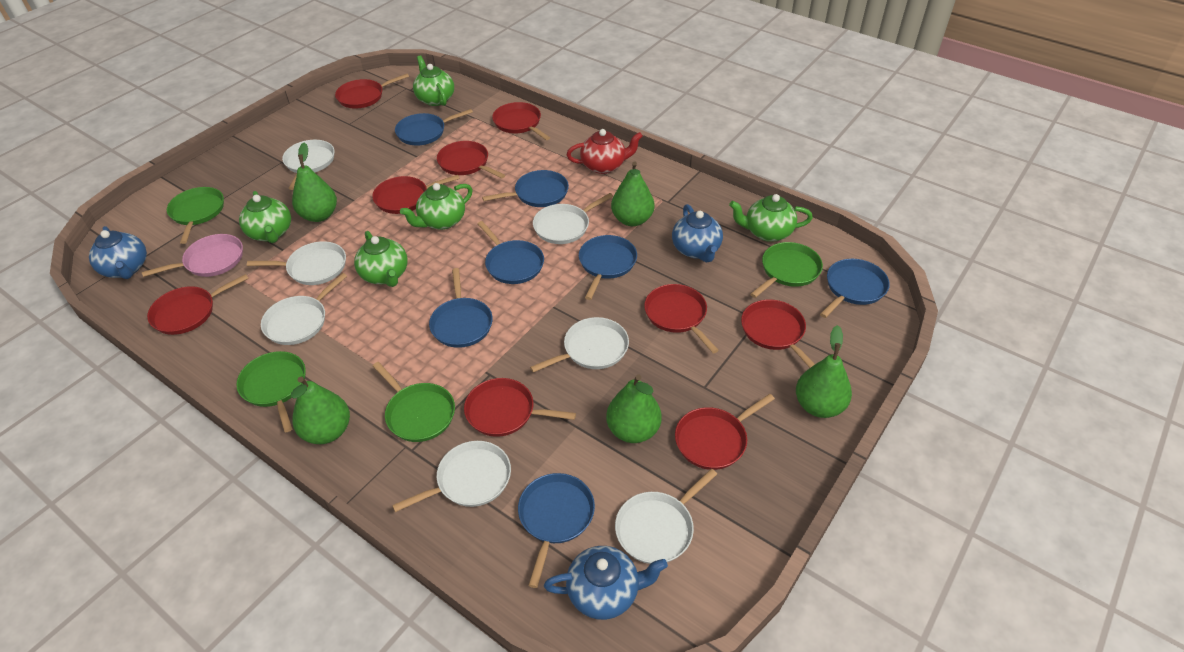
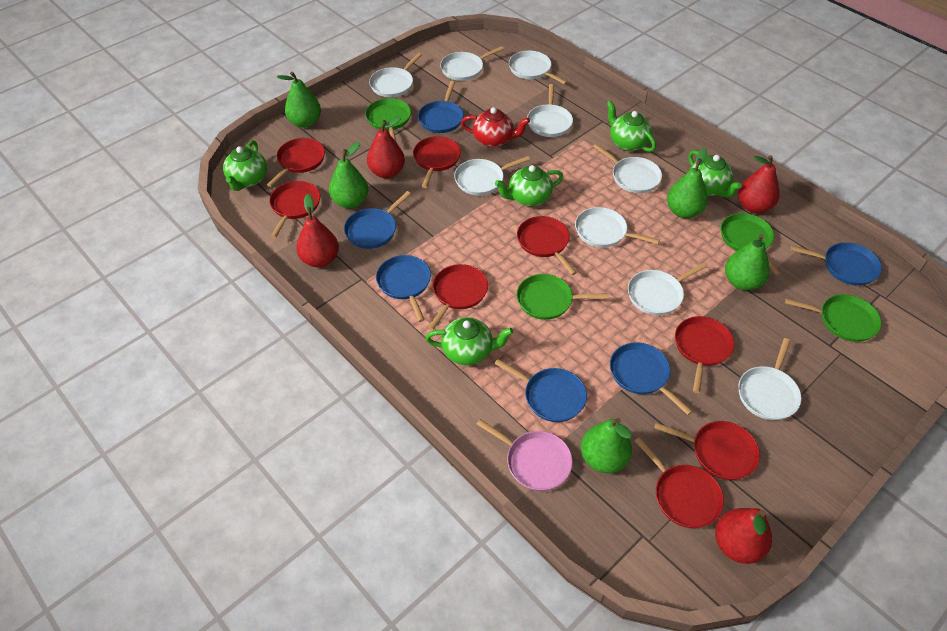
blue pan: 7 -> 6
blue teapot: 3 -> 0
red pan: 9 -> 8
red pear: 0 -> 4
white pan: 7 -> 9

